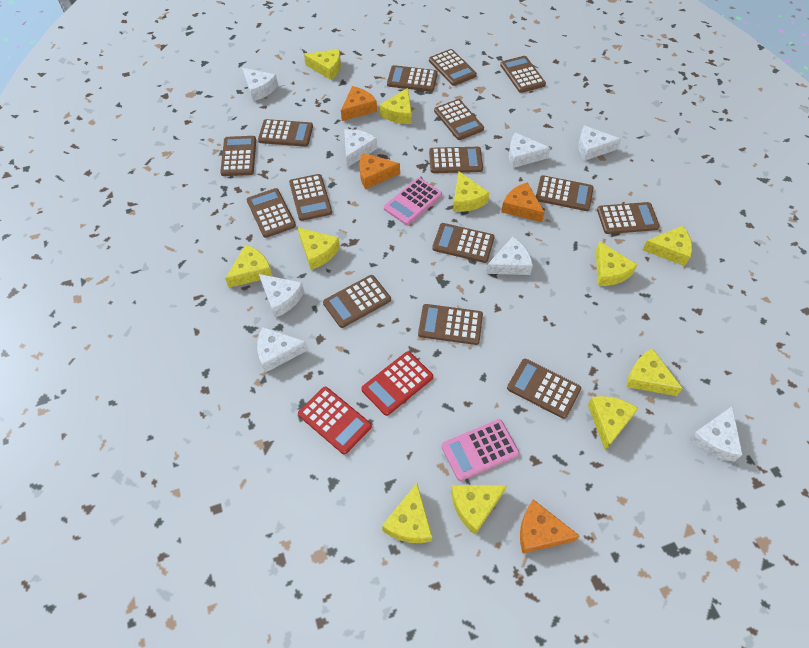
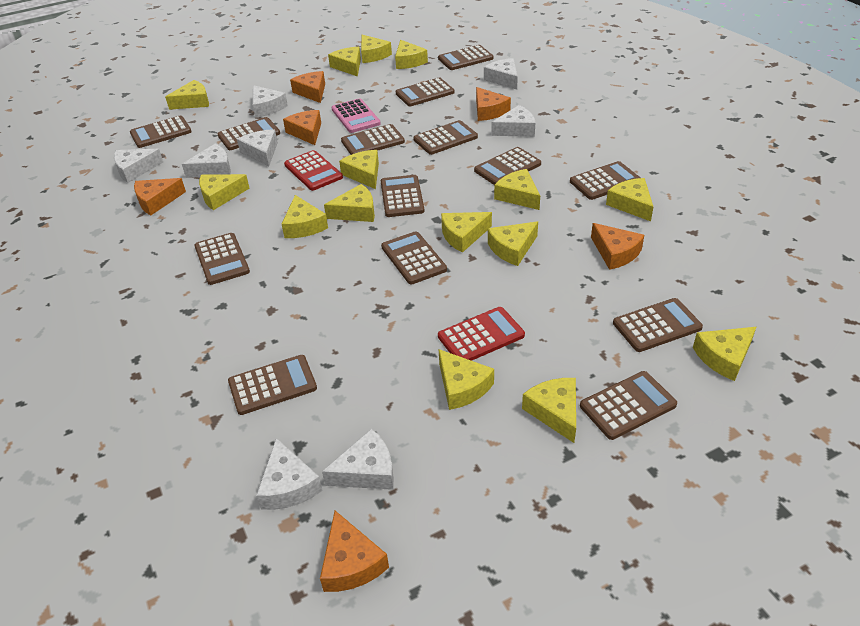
brown calculator: 15 -> 14
orange cheese: 4 -> 6
pink calculator: 2 -> 1
yellow cheese: 11 -> 15

